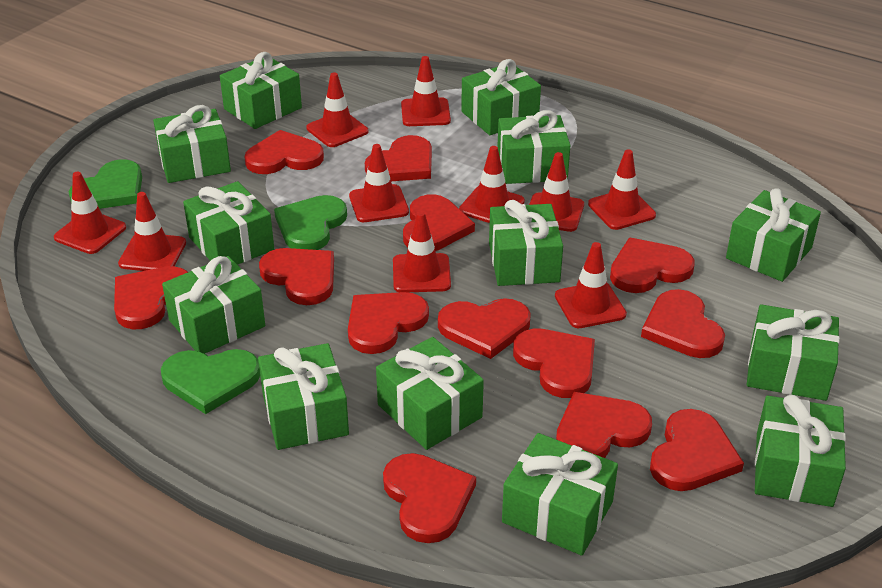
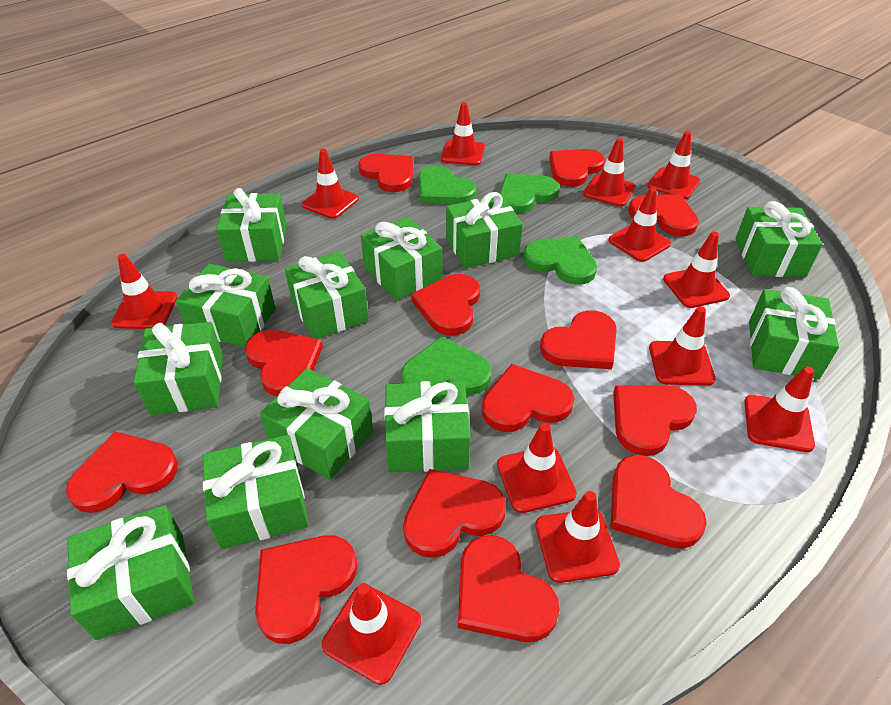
green gift: 13 -> 12
green heart: 3 -> 4
red traffic cone: 10 -> 12

